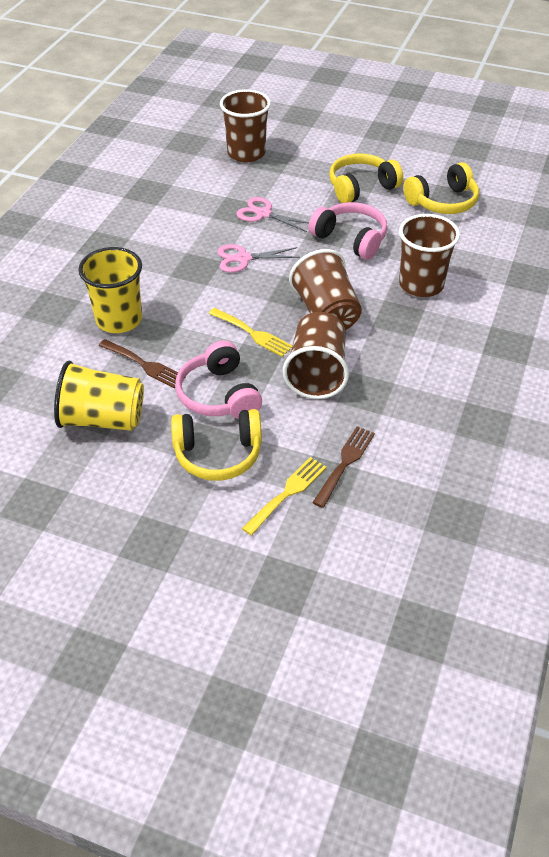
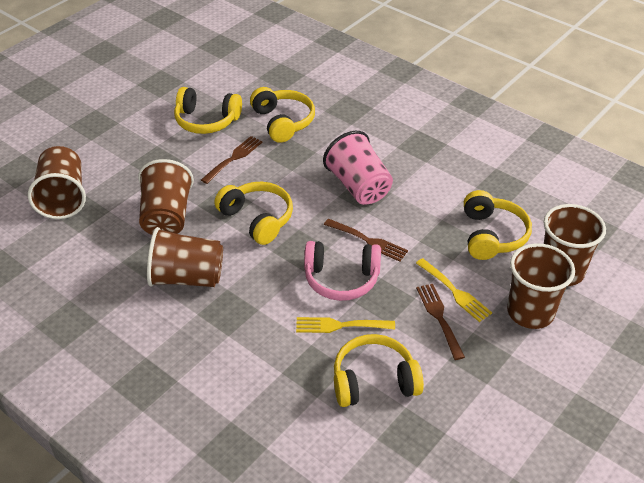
brown cup: 4 -> 5
brown fork: 2 -> 3
pink cup: 0 -> 1
pink headphones: 2 -> 1
pink scissors: 2 -> 0
yellow cup: 2 -> 0
yellow headphones: 3 -> 5

